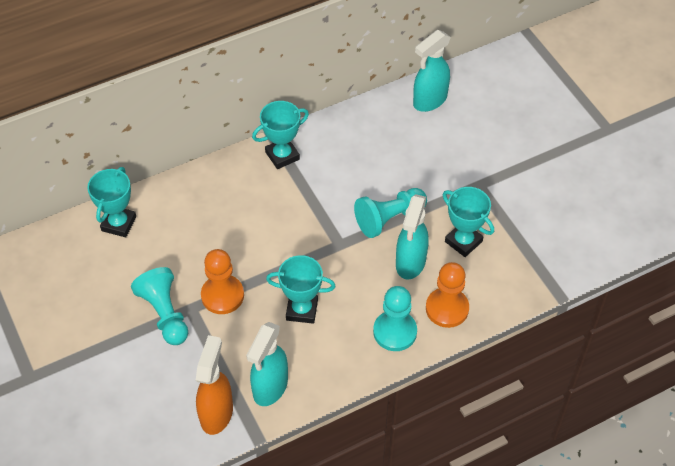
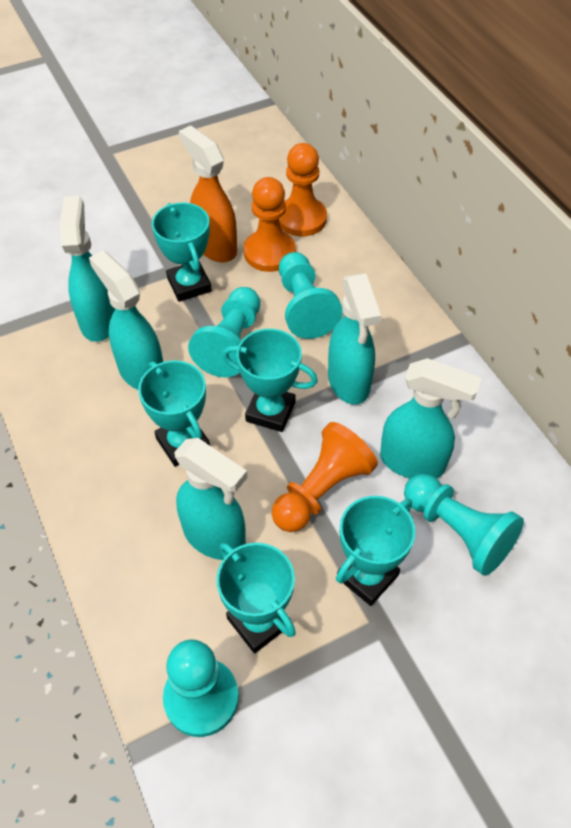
orange pawn: 2 -> 3
turquoise pawn: 3 -> 4
turquoise spray bottle: 3 -> 5
turquoise trophy: 4 -> 5

